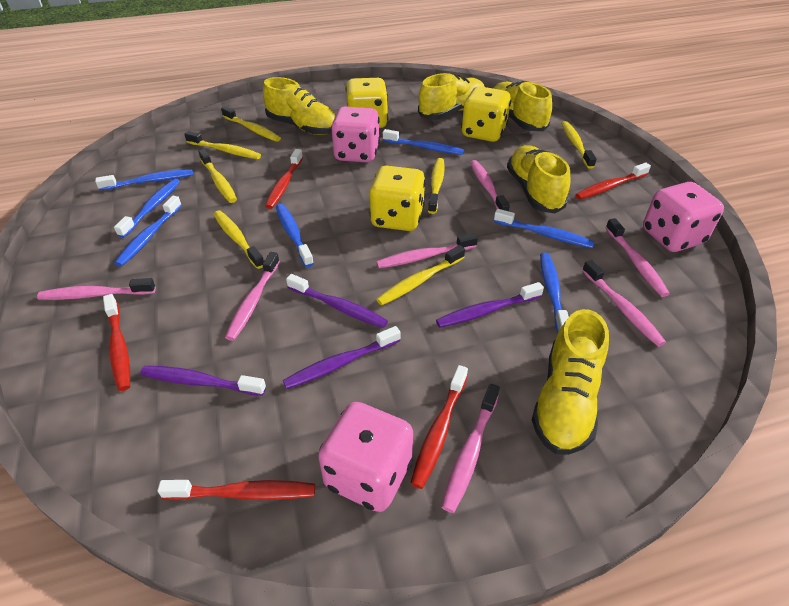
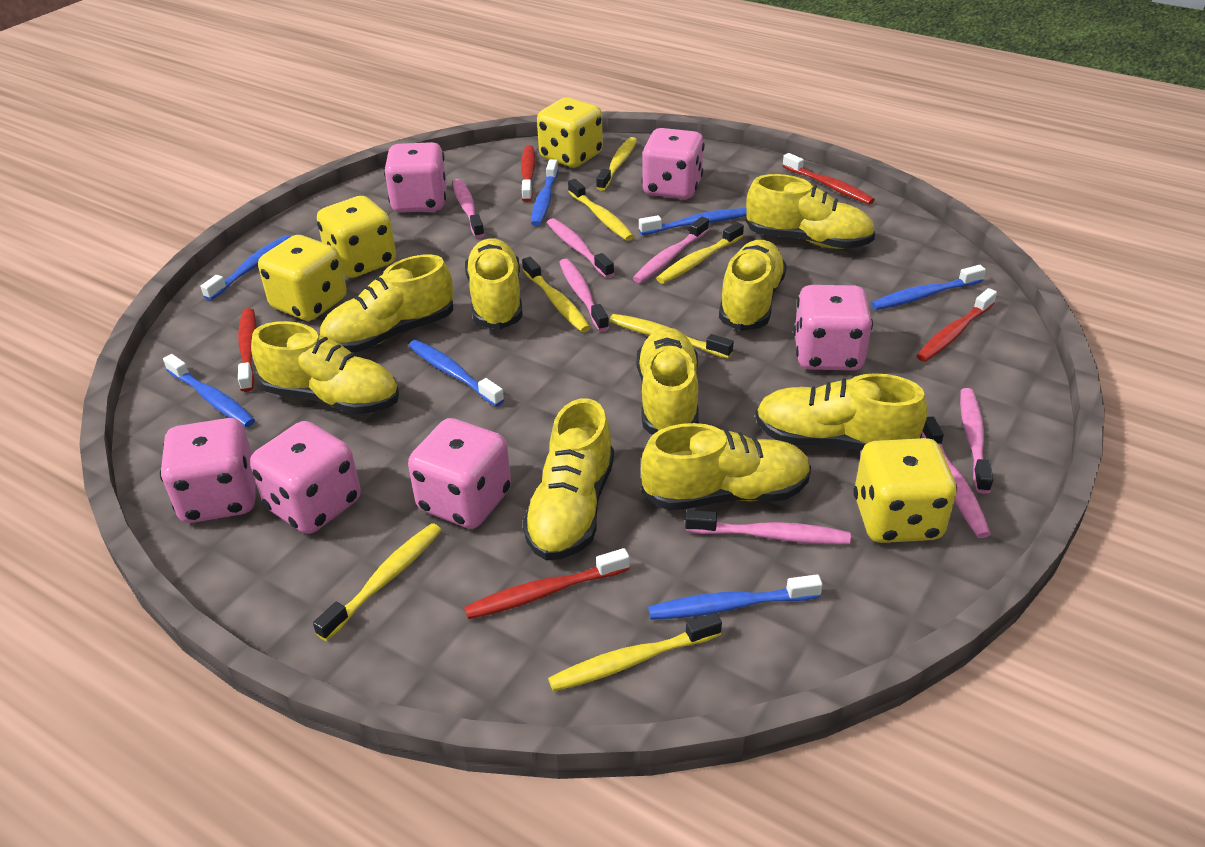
pink dice: 3 -> 6
purple toothbrush: 4 -> 0
yellow dice: 3 -> 4
yellow shoe: 5 -> 9

